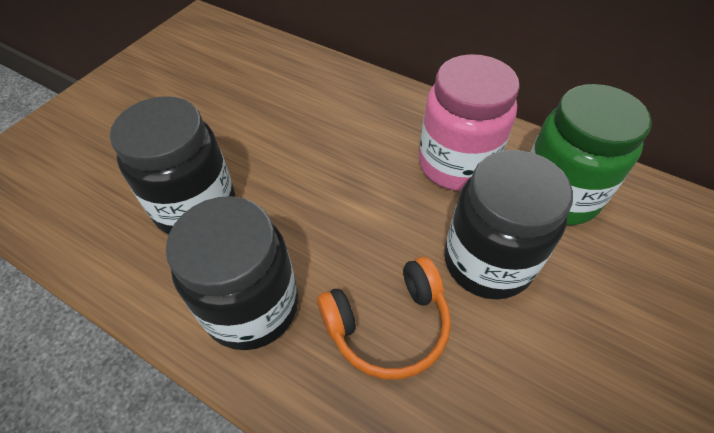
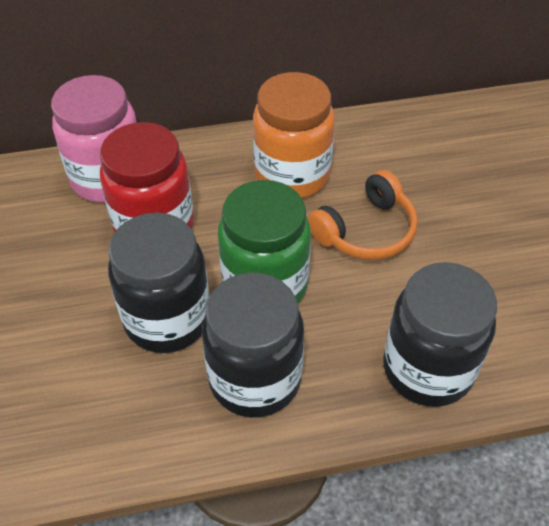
orange jar: 0 -> 1
red jar: 0 -> 1

